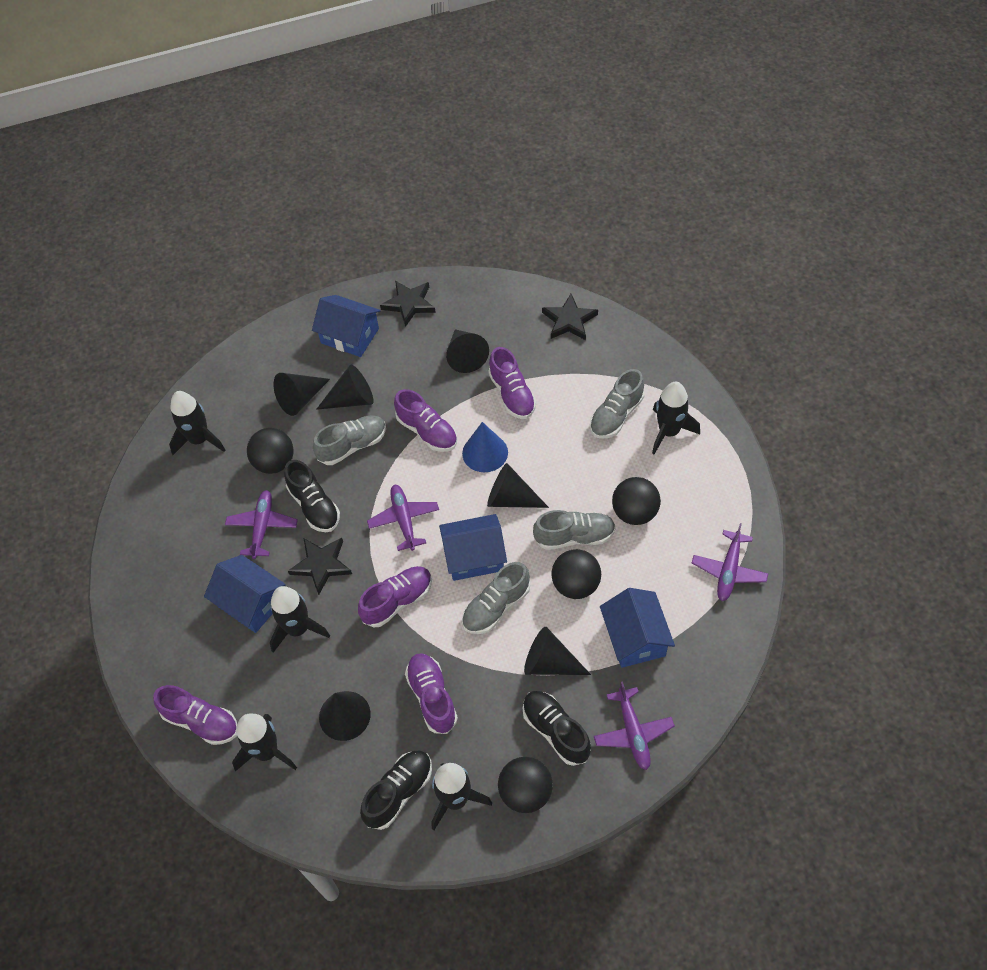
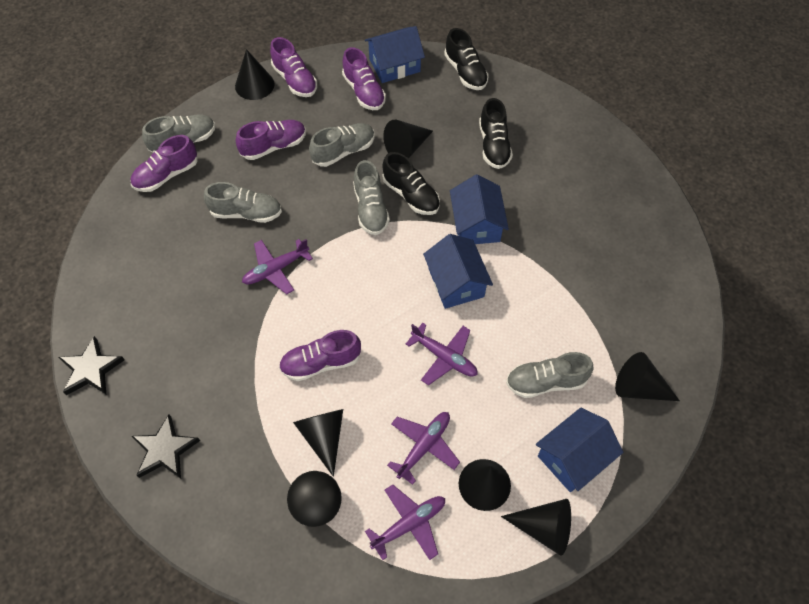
black ball: 4 -> 1
black rocket: 5 -> 0
black star: 3 -> 2
blue cone: 1 -> 0
grey shoe: 4 -> 5

